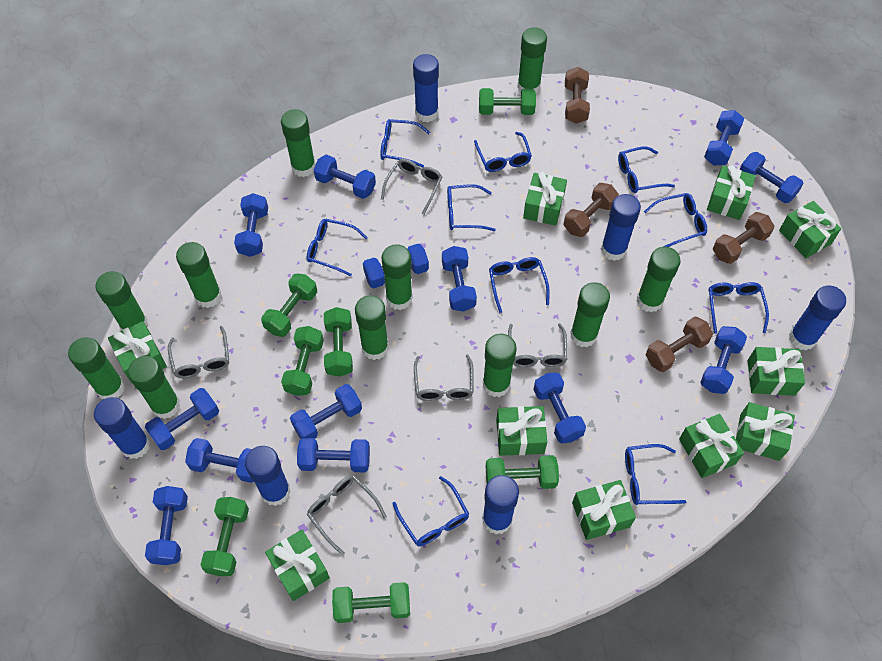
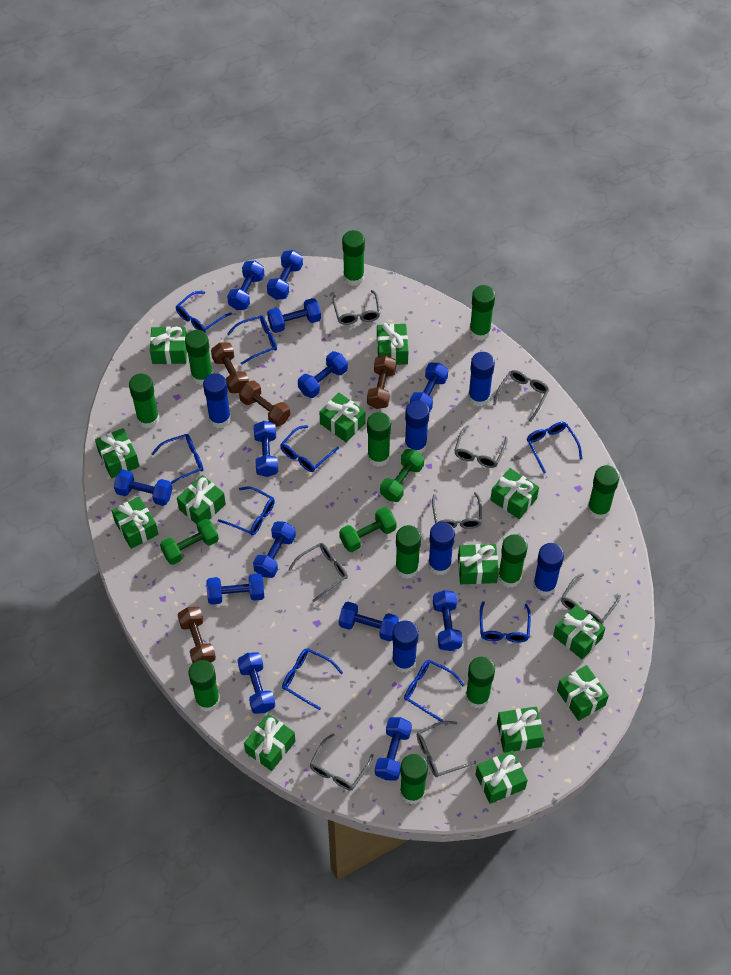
blue glasses: 10 -> 9
green dumbbell: 7 -> 3
green gift: 10 -> 13
grey glasses: 5 -> 8

